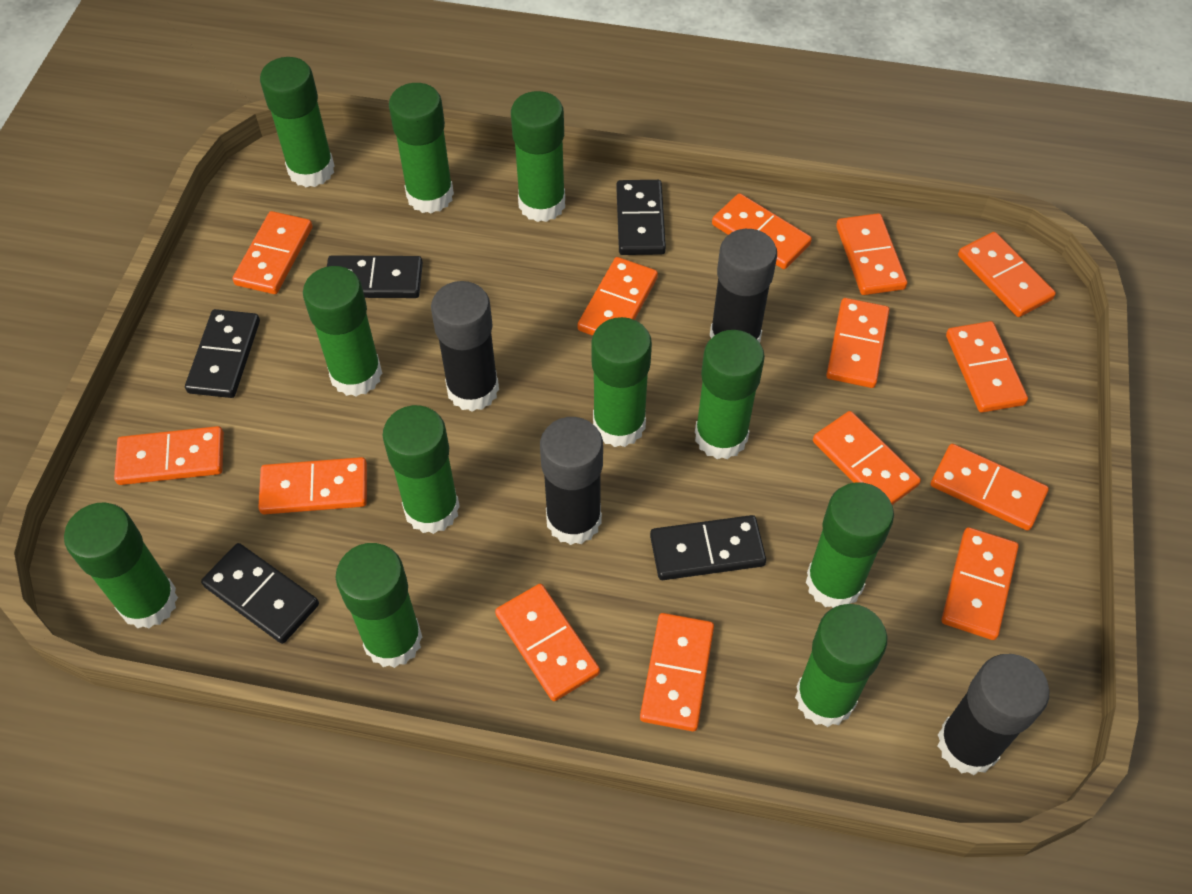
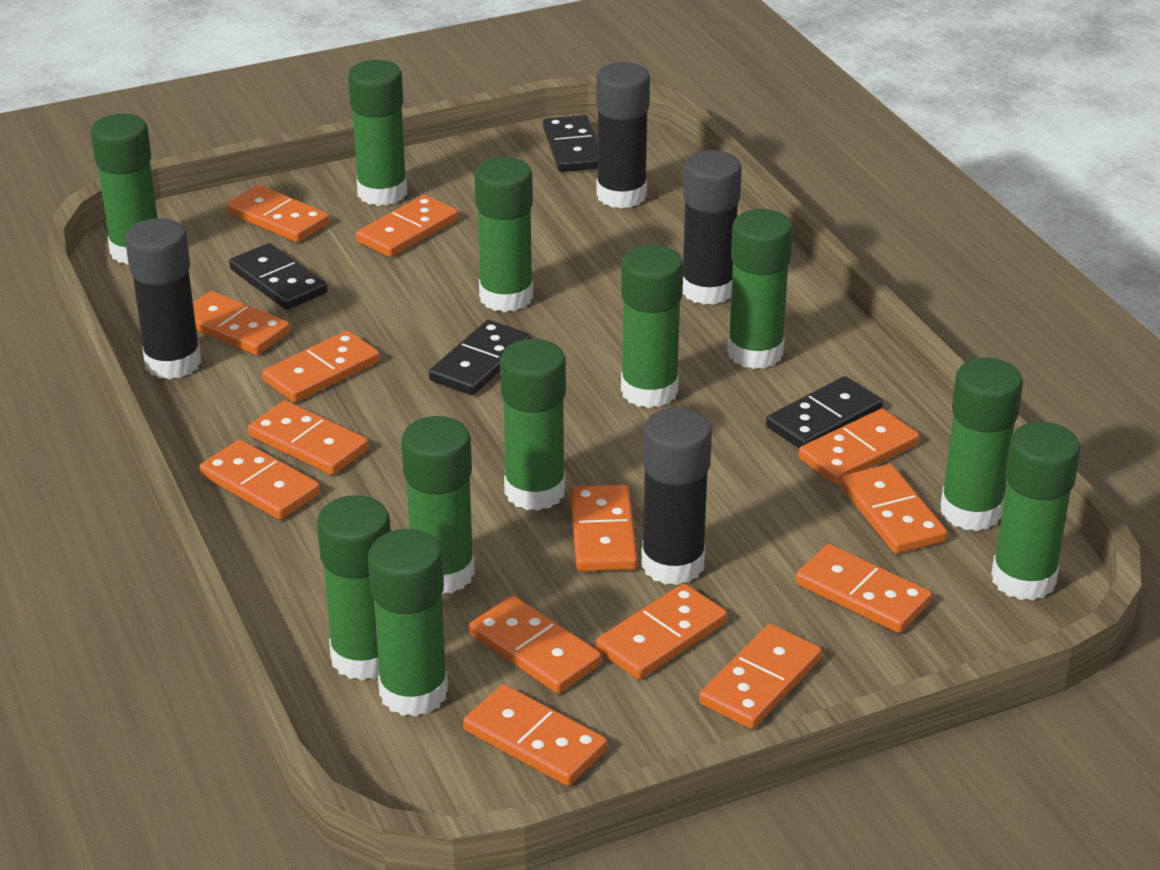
black domino: 5 -> 4

